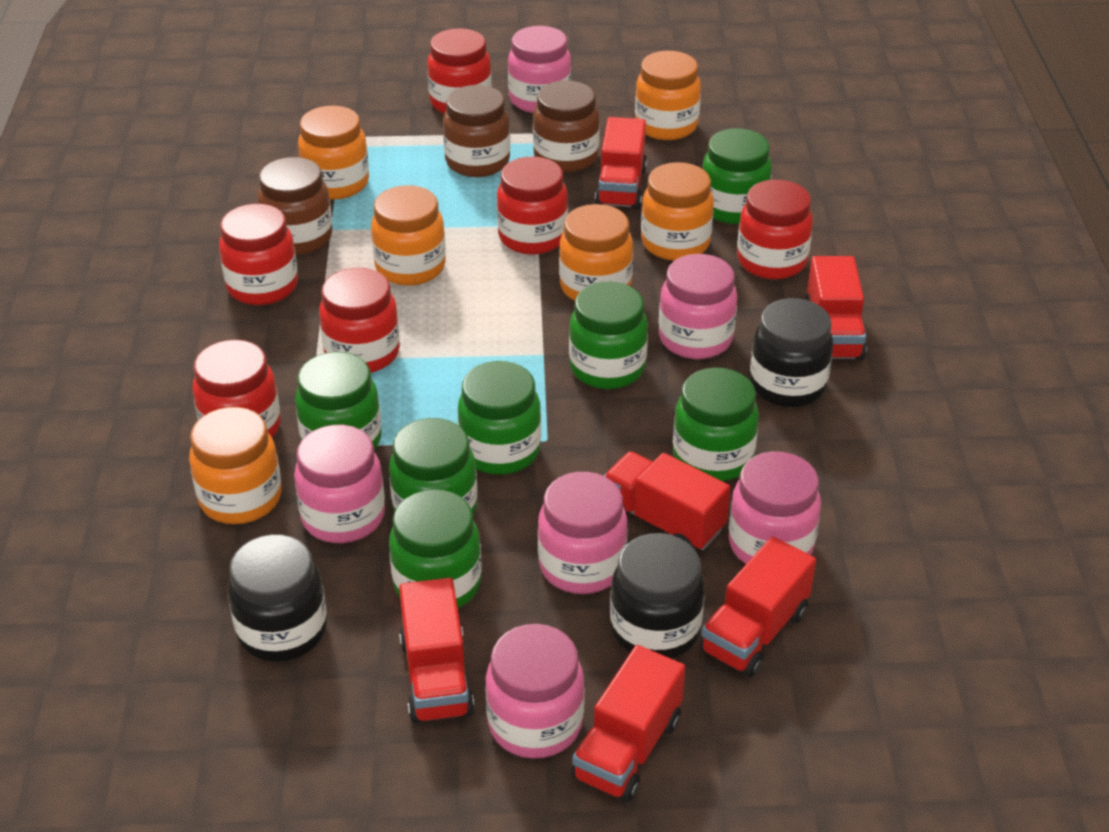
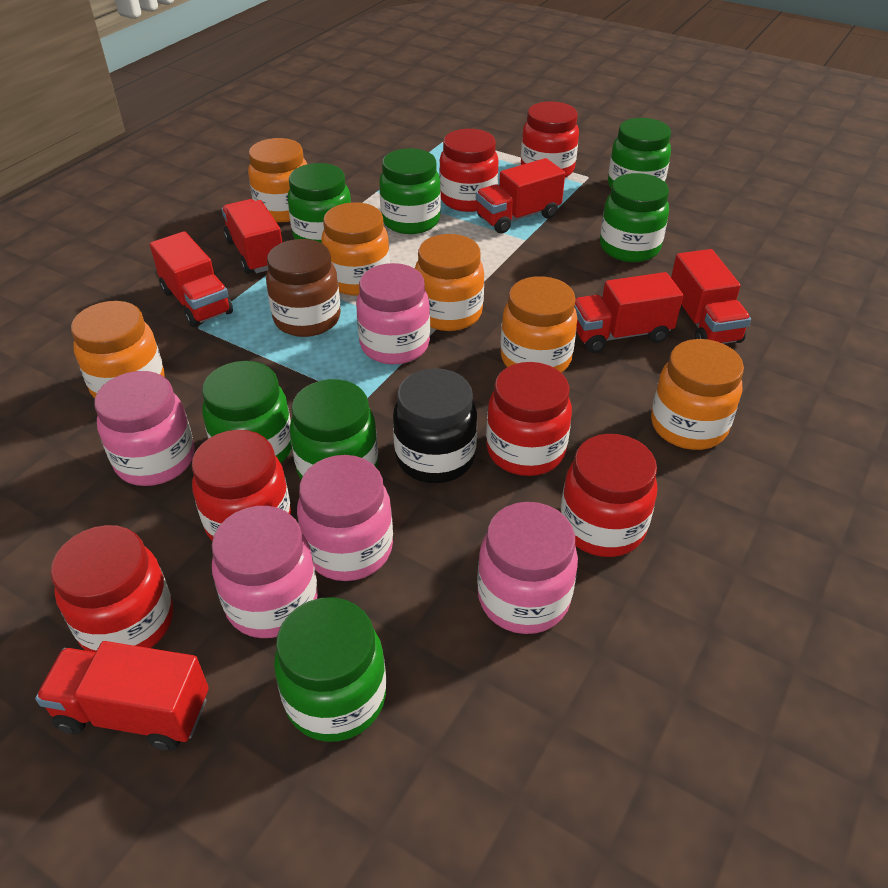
black jar: 3 -> 1
brown jar: 3 -> 1
pink jar: 6 -> 5

